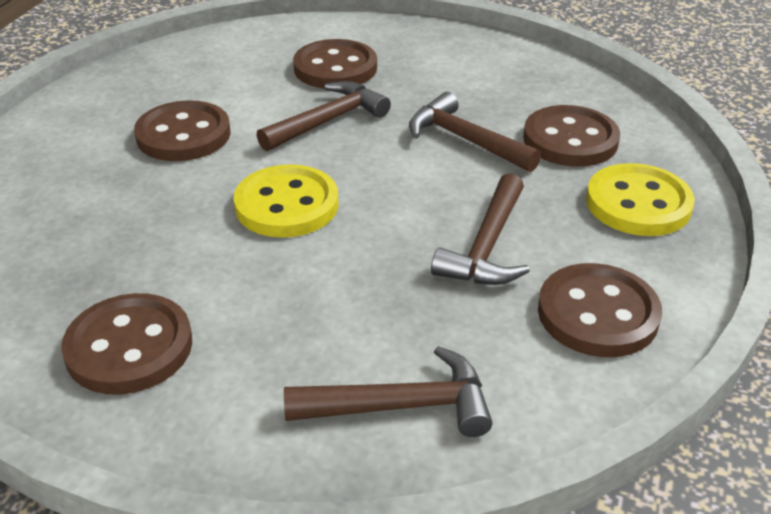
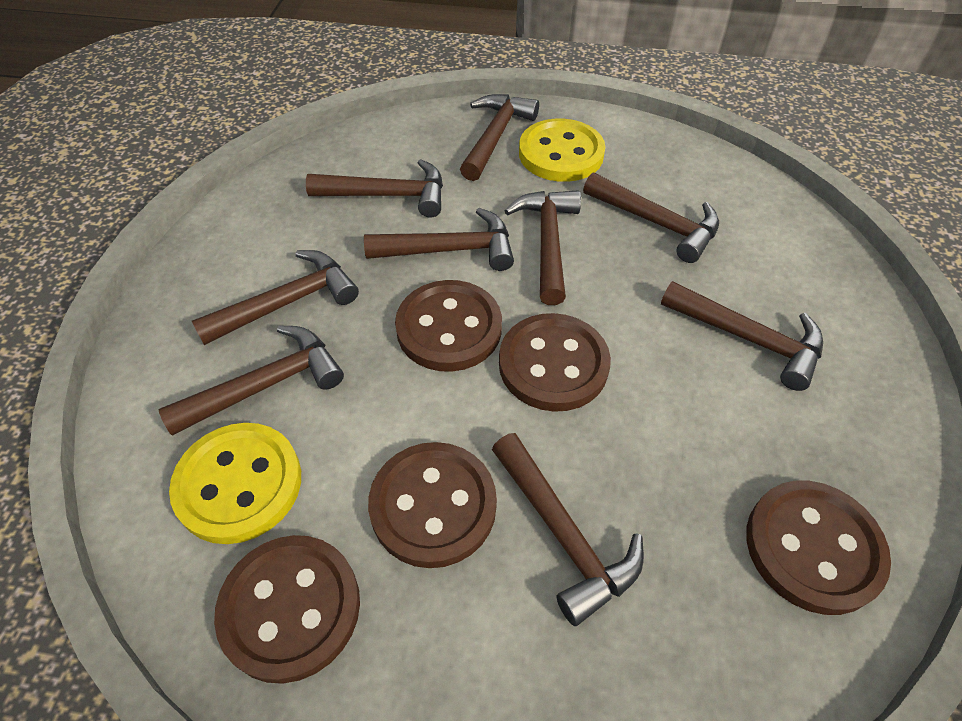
brown hammer: 4 -> 9

